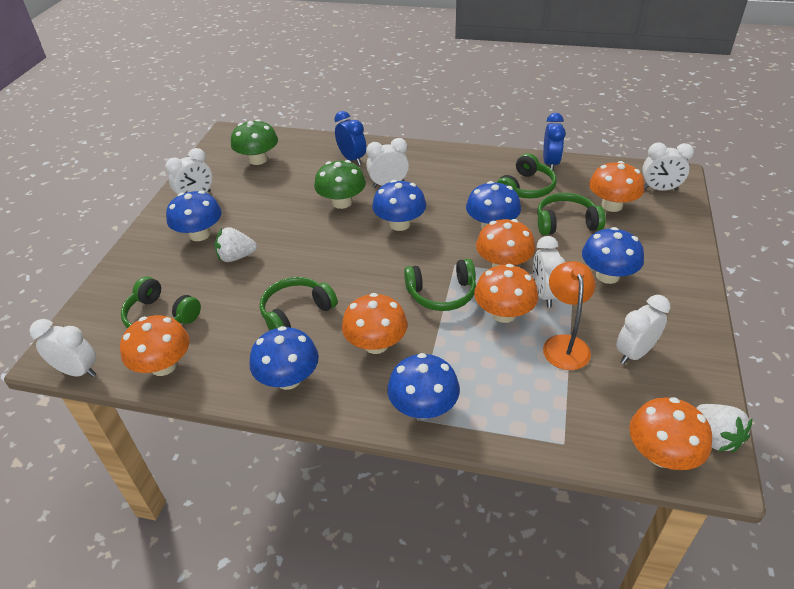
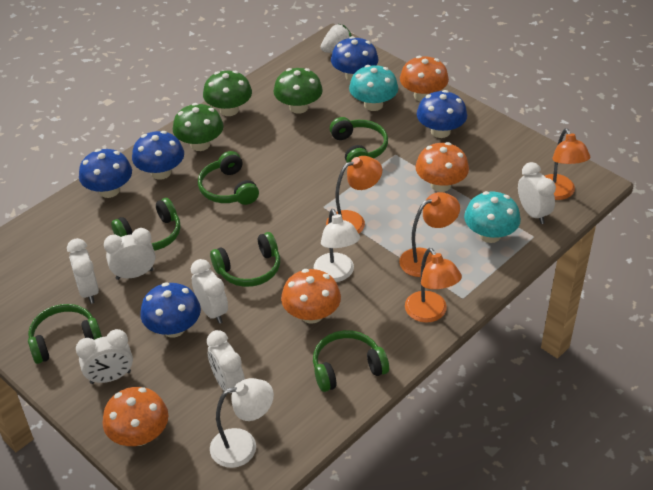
blue clock: 2 -> 0
blue mushroom: 6 -> 5
green headphones: 5 -> 6
green mushroom: 2 -> 3
orange lamp: 1 -> 4
orange mushroom: 6 -> 4
turquoise mushroom: 0 -> 2
white lamp: 0 -> 2
white strawberry: 2 -> 1

